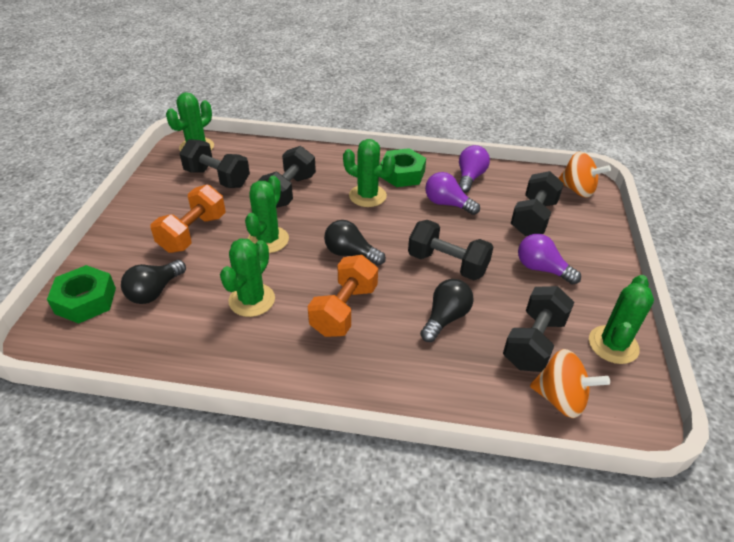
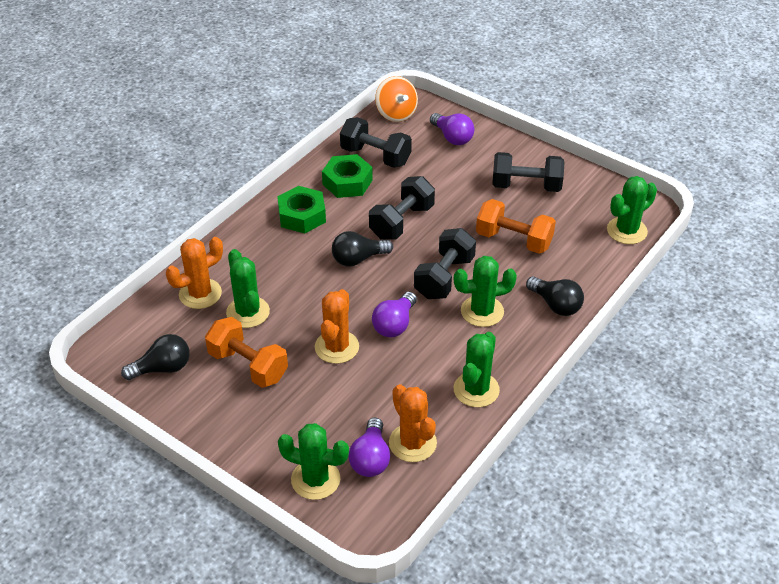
black dumbbell: 5 -> 4
orange cactus: 0 -> 3
orange spinning top: 2 -> 1

